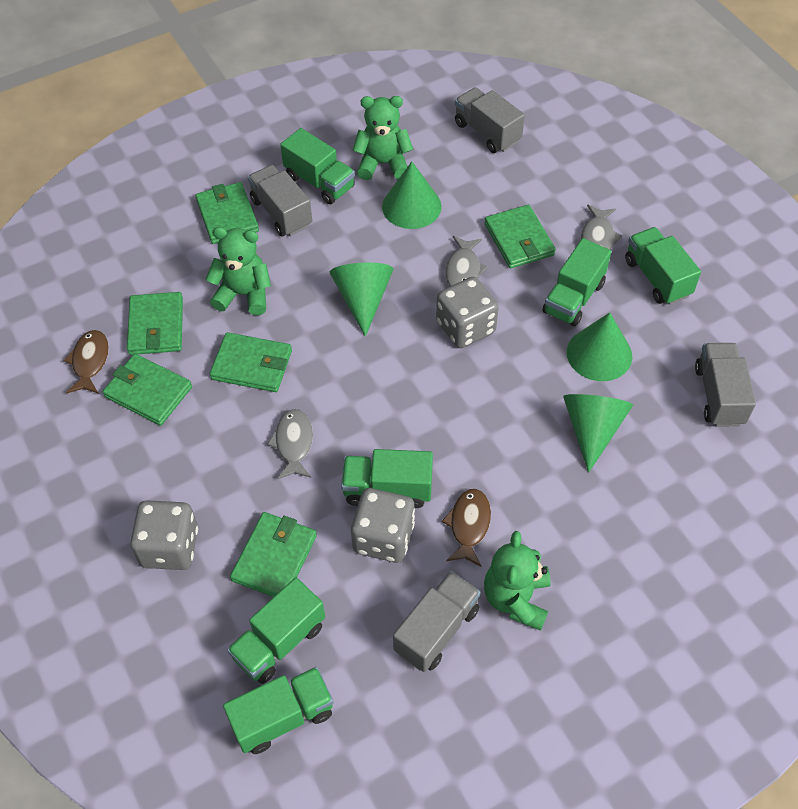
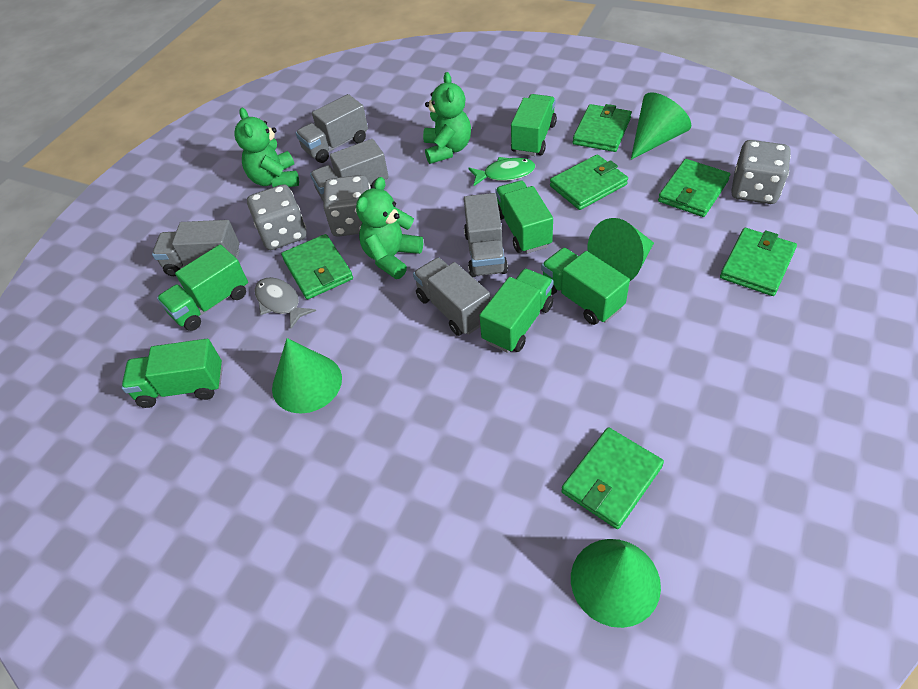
brown fish: 2 -> 0
green fish: 0 -> 1
grey fish: 3 -> 1
grey truck: 4 -> 5

